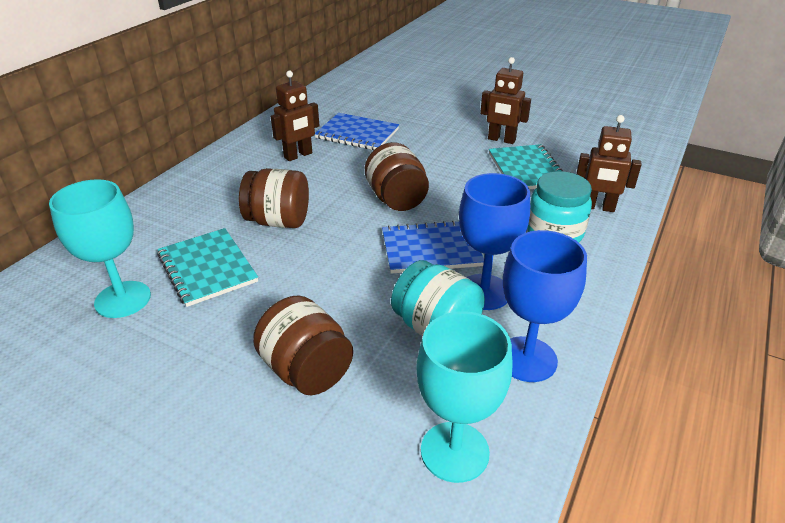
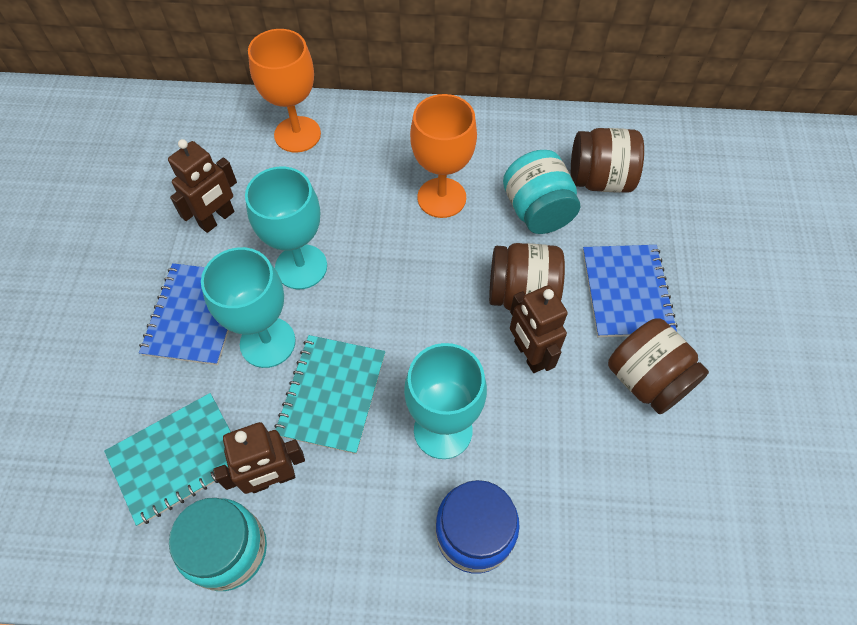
blue goblet: 2 -> 0
blue jar: 0 -> 1
orange goblet: 0 -> 2
turquoise goblet: 2 -> 3

